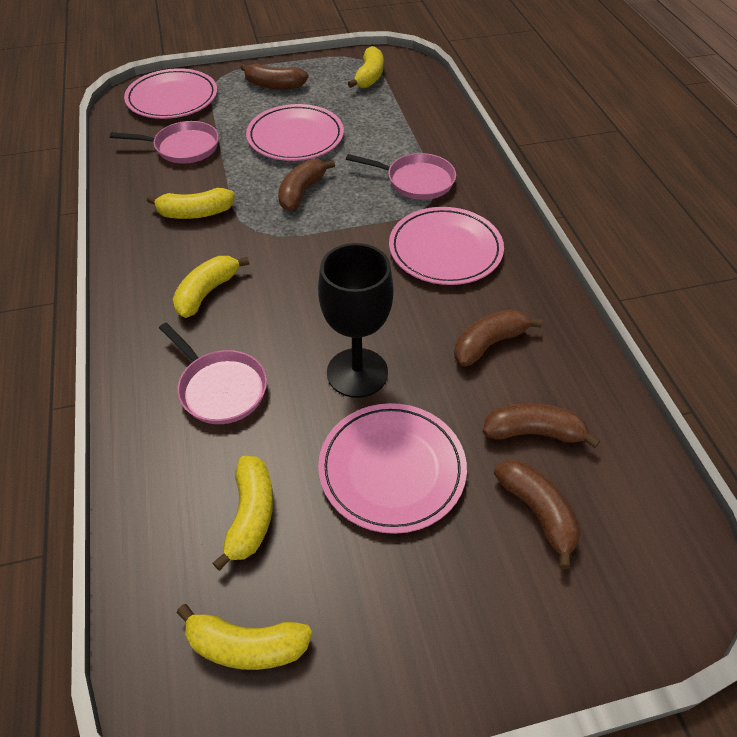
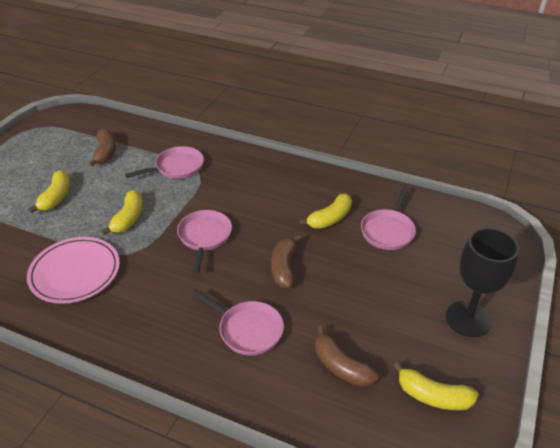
brown banana: 5 -> 3
pink pan: 3 -> 4
pink plate: 4 -> 1
yellow banana: 5 -> 4

